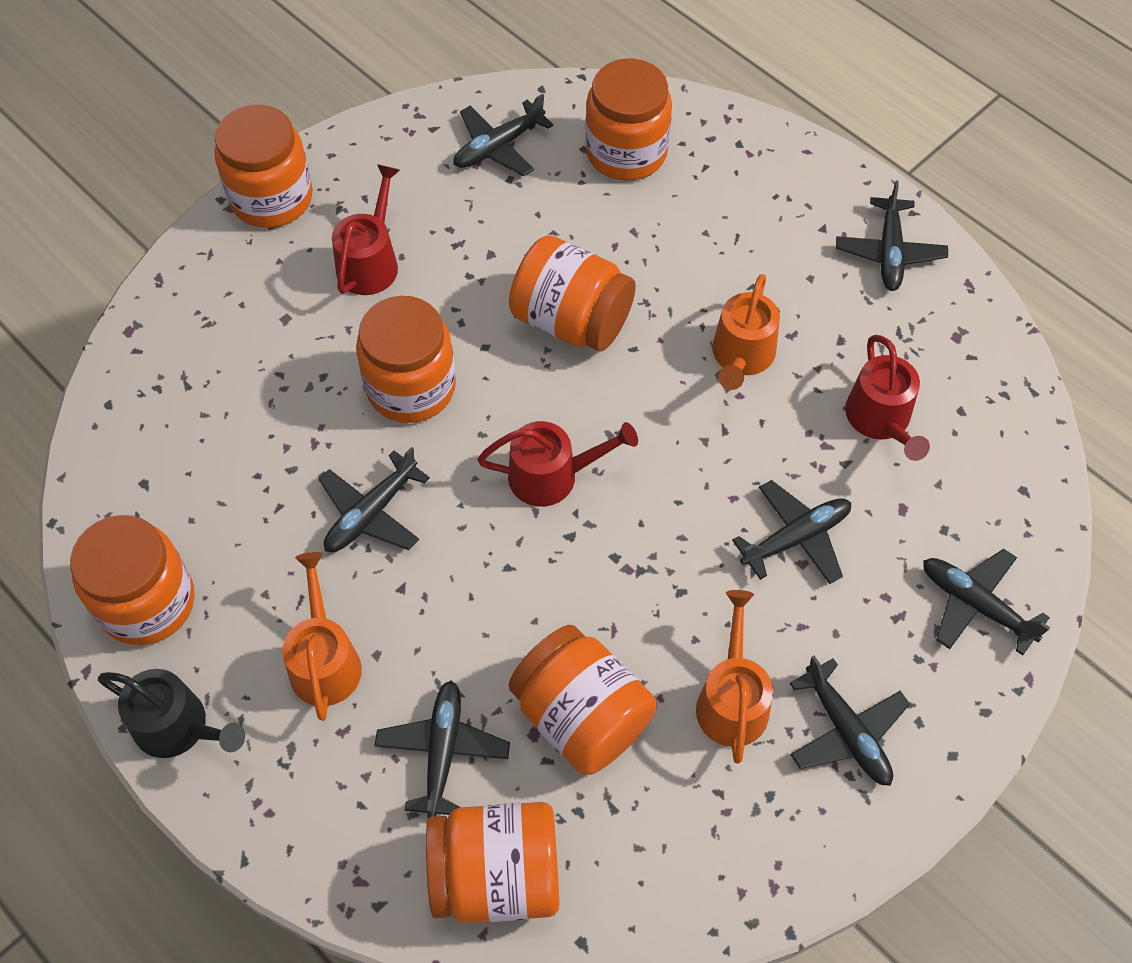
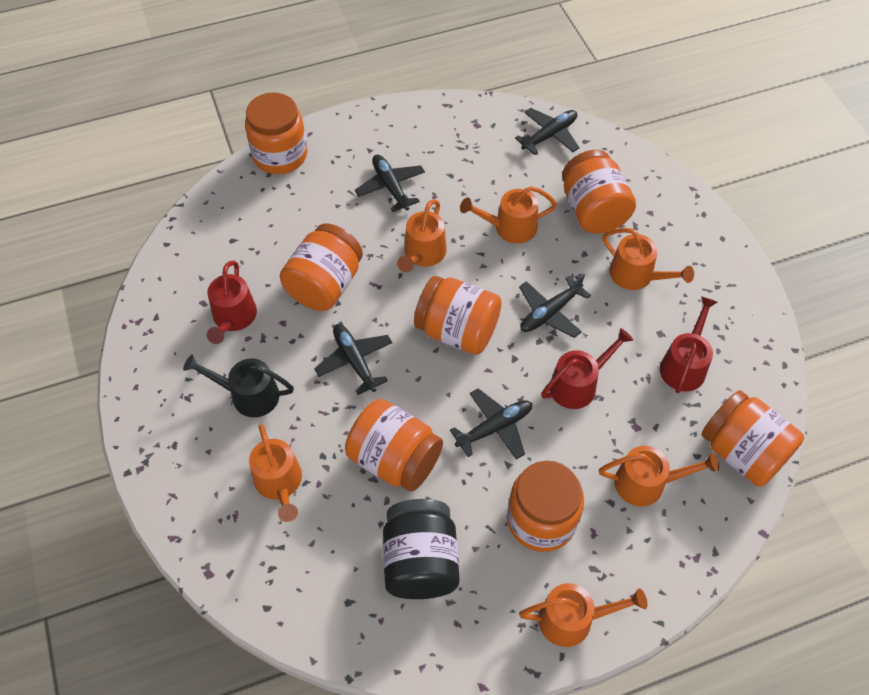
black jar: 0 -> 1
black plane: 7 -> 5
orange watering can: 3 -> 6

